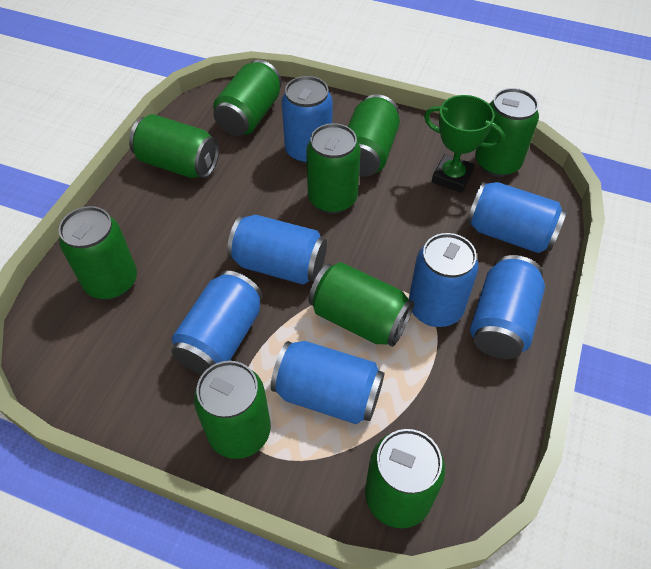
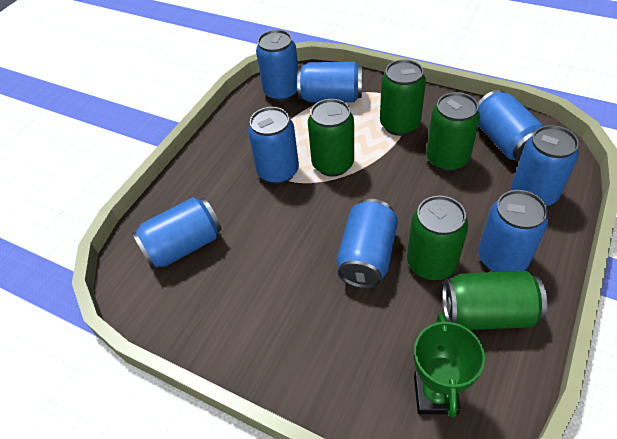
blue can: 7 -> 8
green can: 9 -> 5

